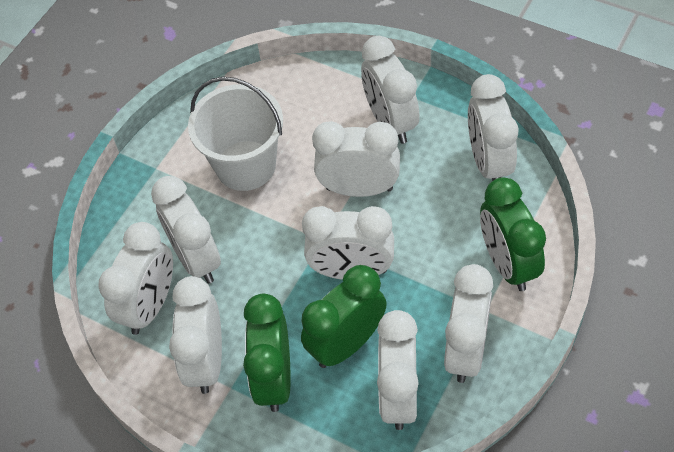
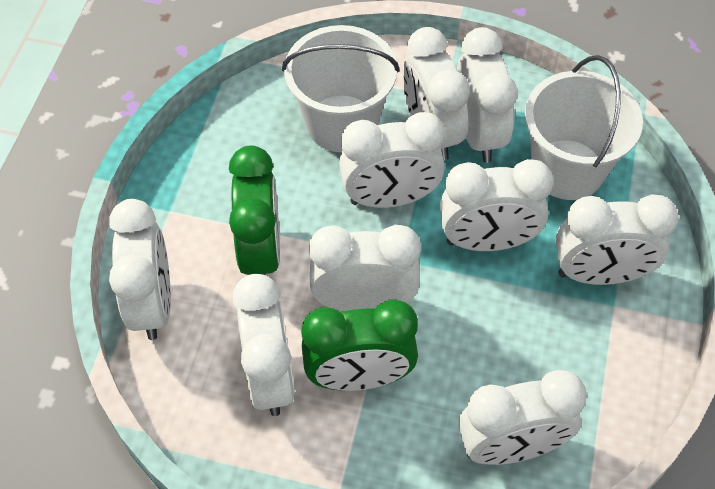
green clock: 3 -> 2
white bucket: 1 -> 2

